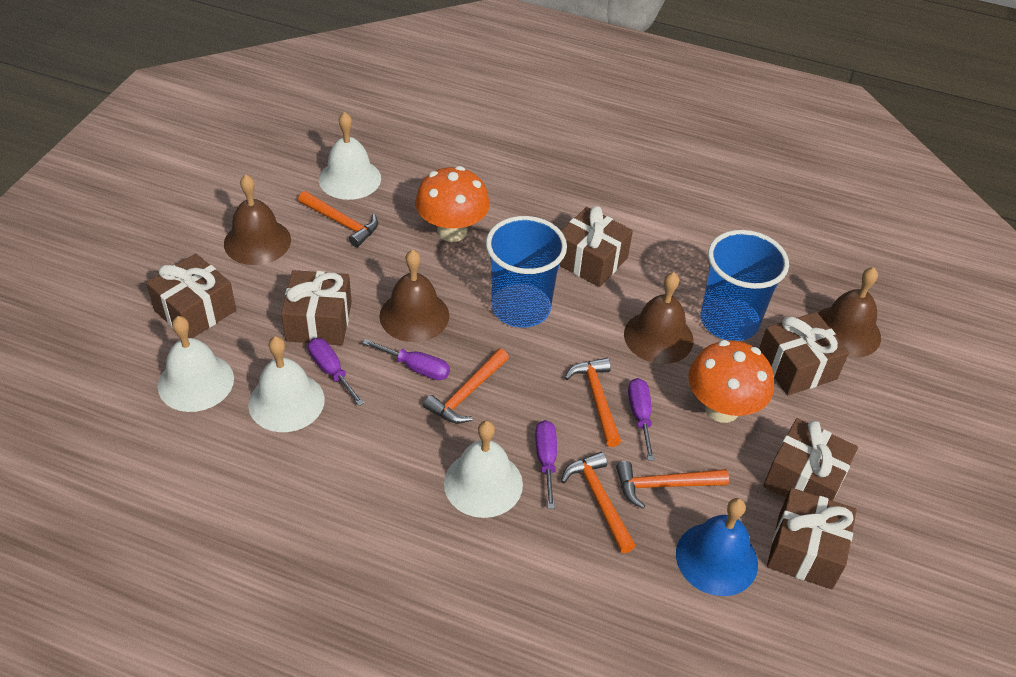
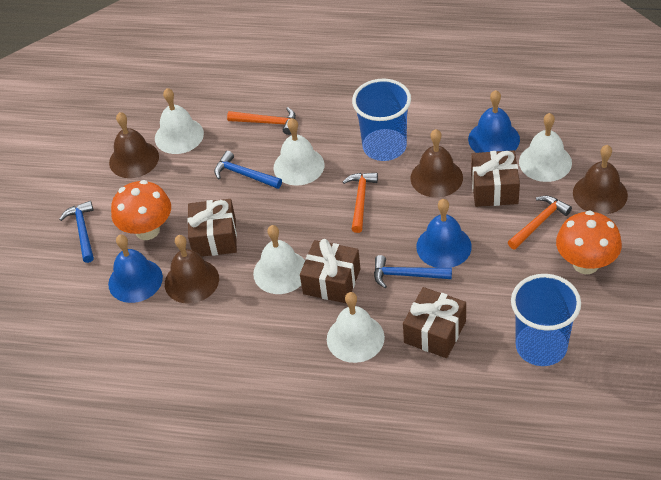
blue bell: 1 -> 3
blue hammer: 0 -> 3
brown gift: 6 -> 4
orange hammer: 5 -> 3
purple screwdriver: 4 -> 0
white bell: 4 -> 5

